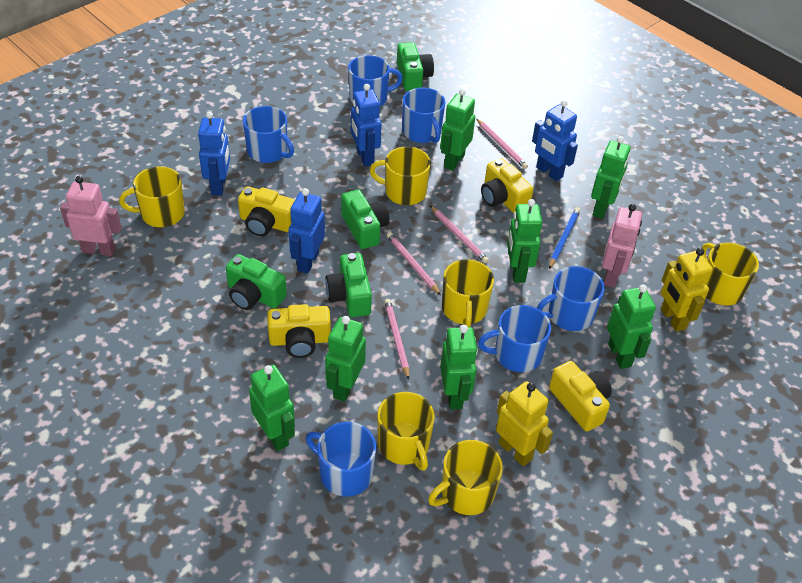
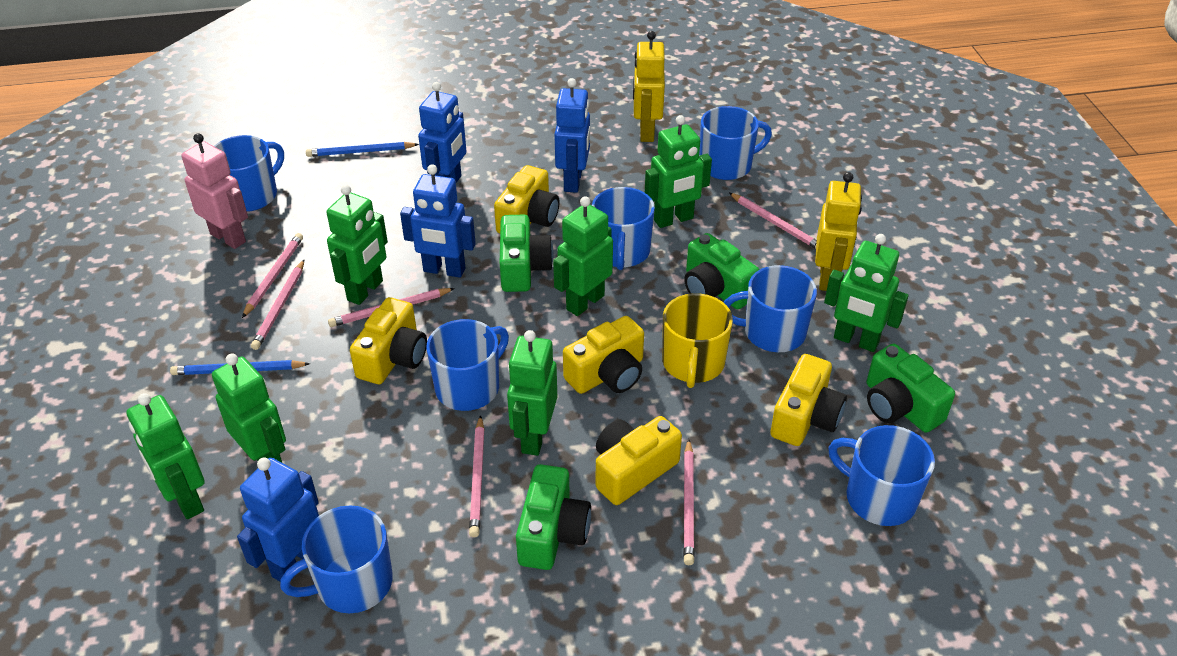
blue mug: 6 -> 7
blue pencil: 1 -> 2
pink pencil: 4 -> 6
pink robot: 2 -> 1
yellow camera: 4 -> 5
yellow mug: 6 -> 1

